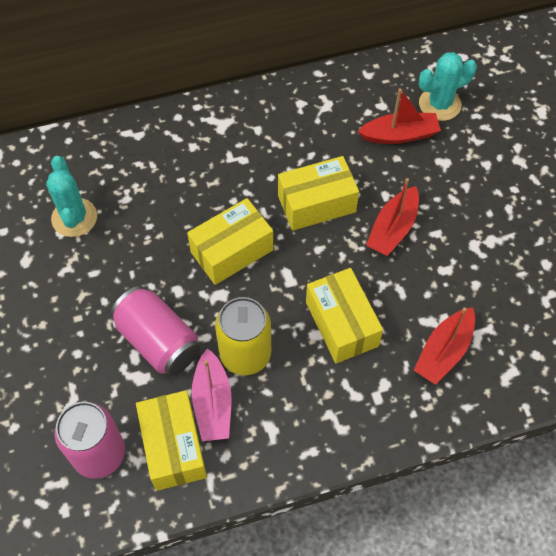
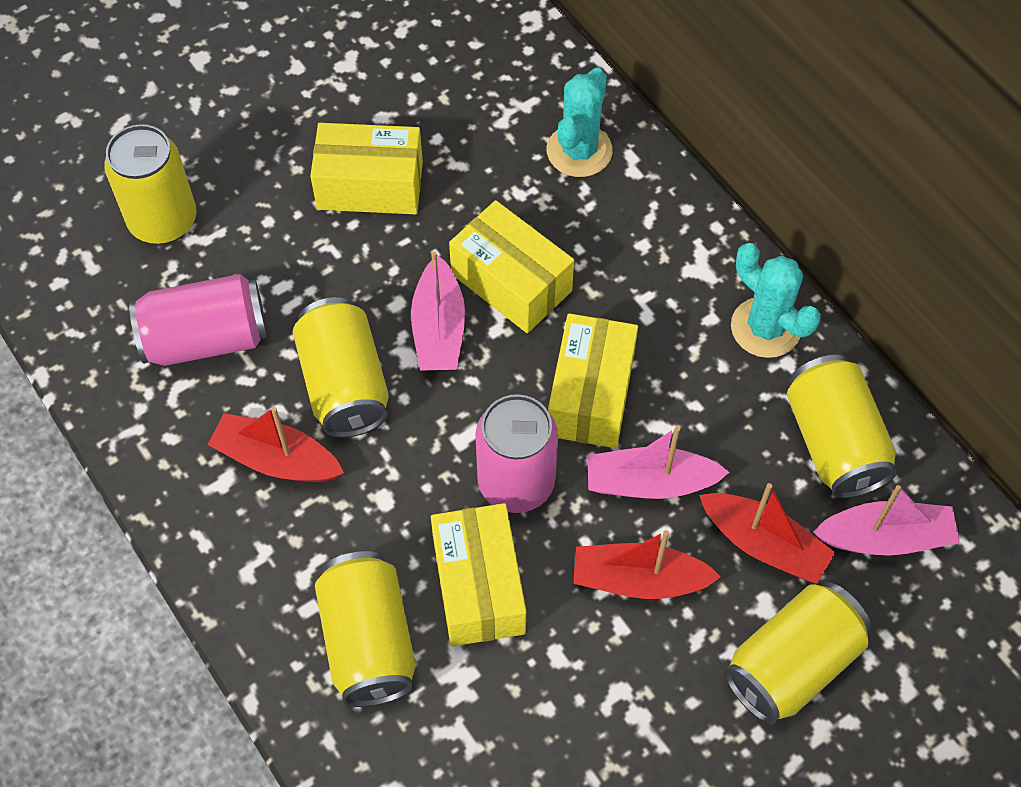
pink boat: 1 -> 3
yellow can: 1 -> 5

